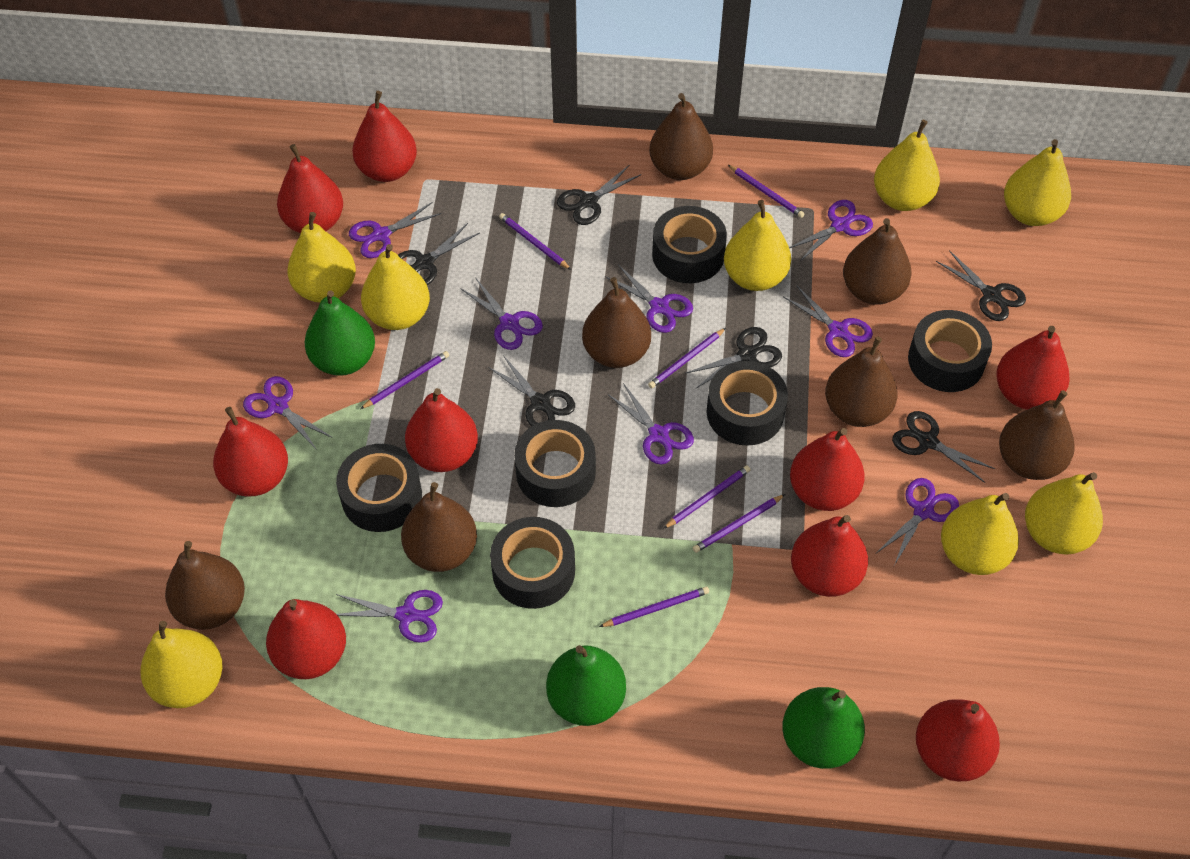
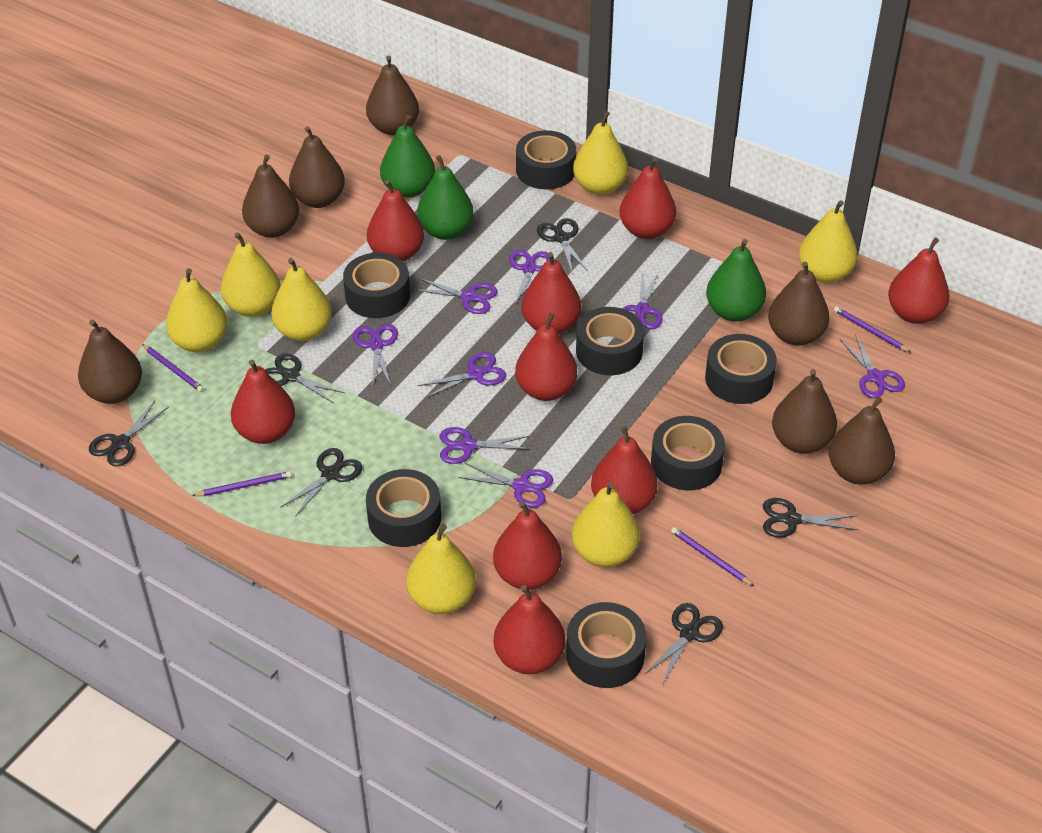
black tape: 6 -> 7
purple pencil: 7 -> 4
purple scissors: 9 -> 8
yellow pear: 8 -> 7

